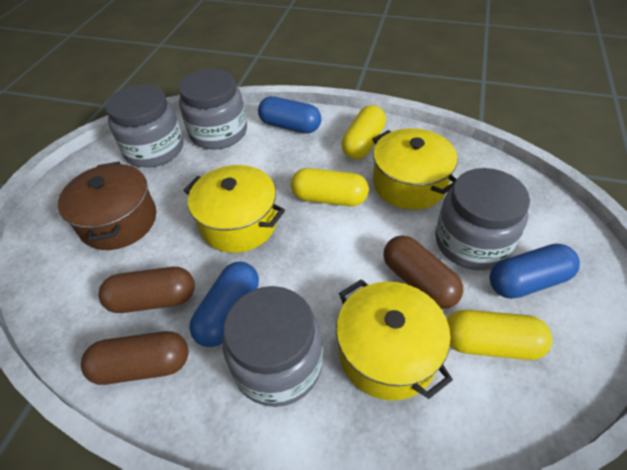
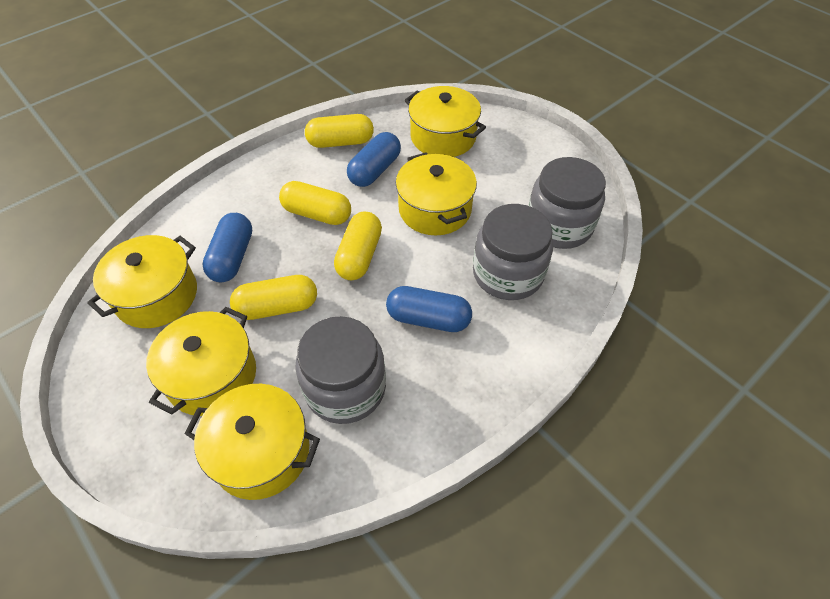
brown capsule: 3 -> 0
brown pot: 1 -> 0
grey jar: 4 -> 3
yellow capsule: 3 -> 4
yellow pot: 3 -> 5

